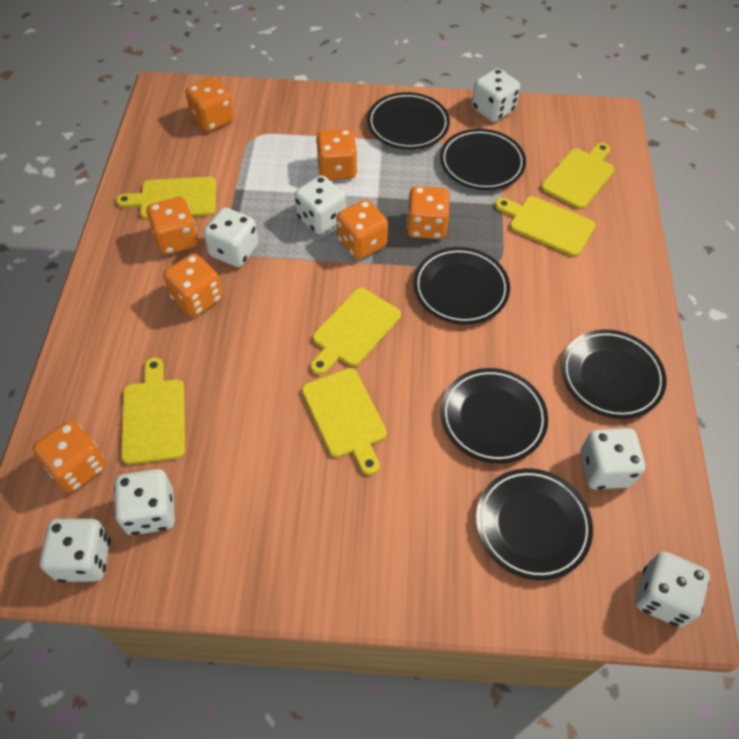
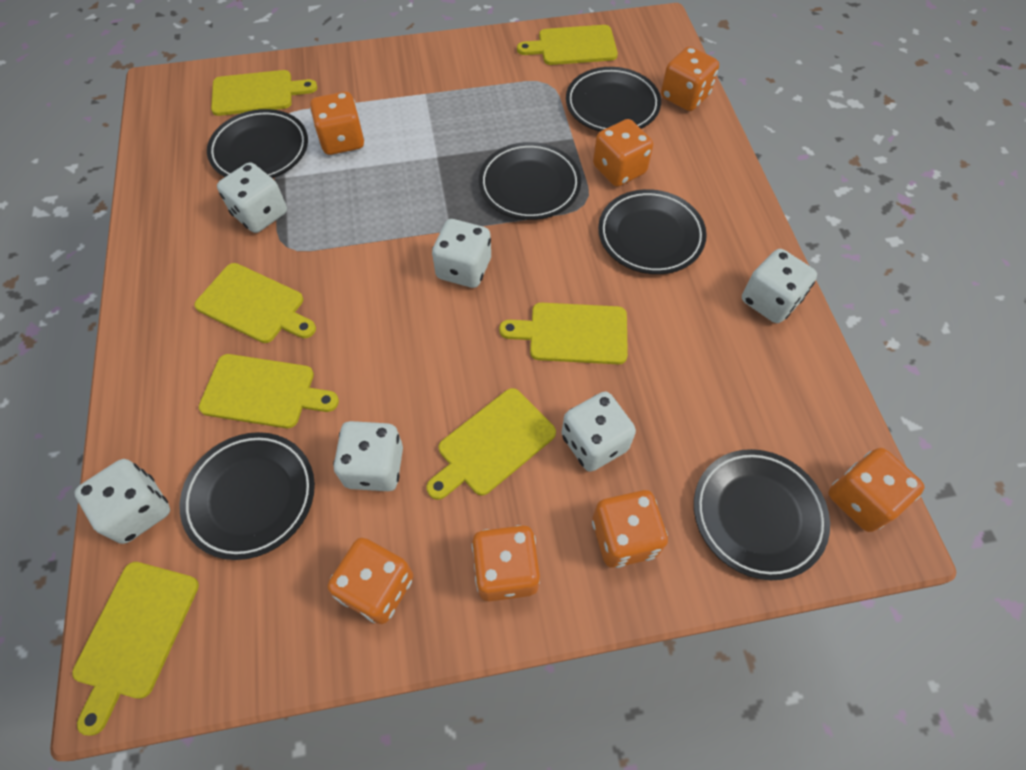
white dice: 7 -> 6
yellow cutting board: 6 -> 7

